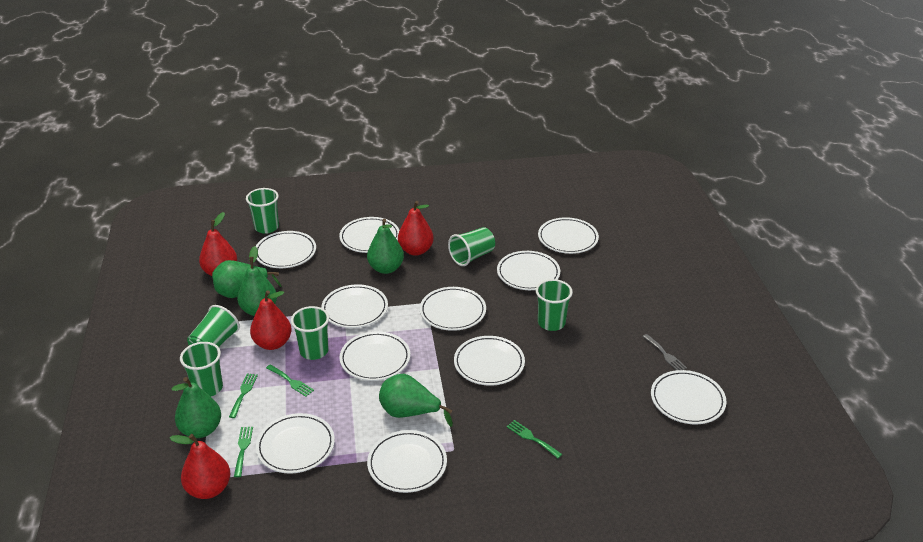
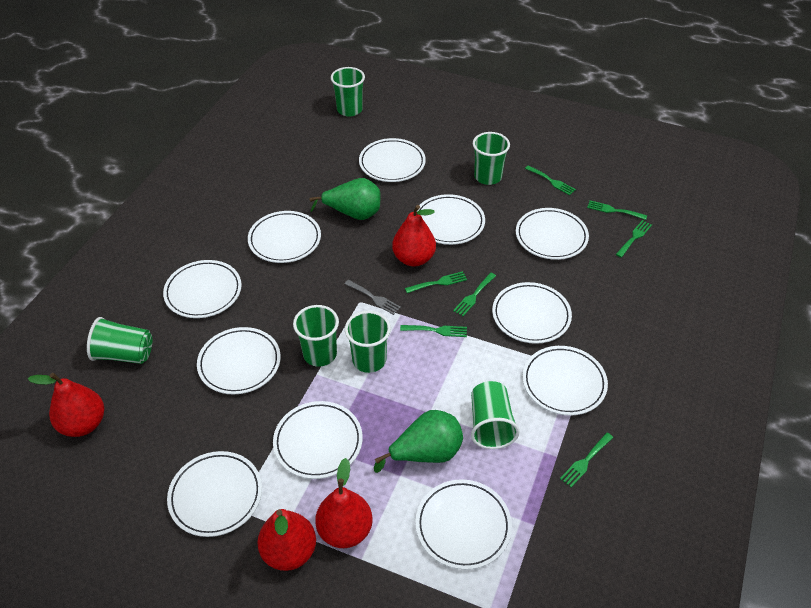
green fork: 4 -> 7
green pear: 5 -> 2

